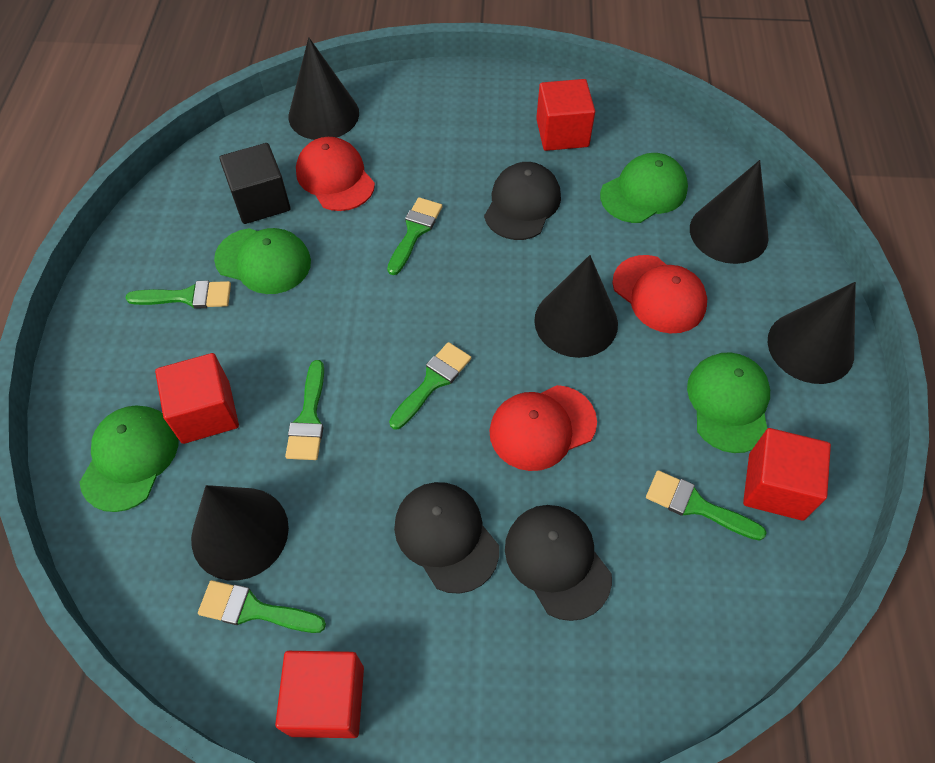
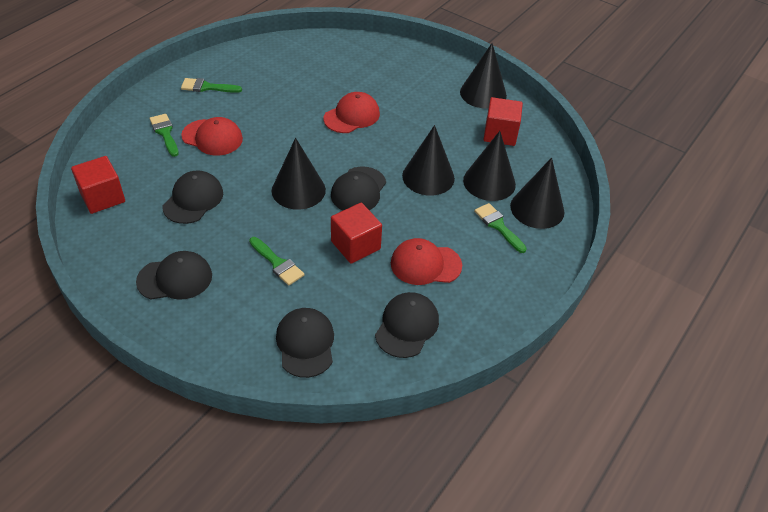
black cap: 3 -> 5
black cube: 1 -> 0
green brush: 6 -> 4
green cap: 4 -> 0
red cube: 4 -> 3

